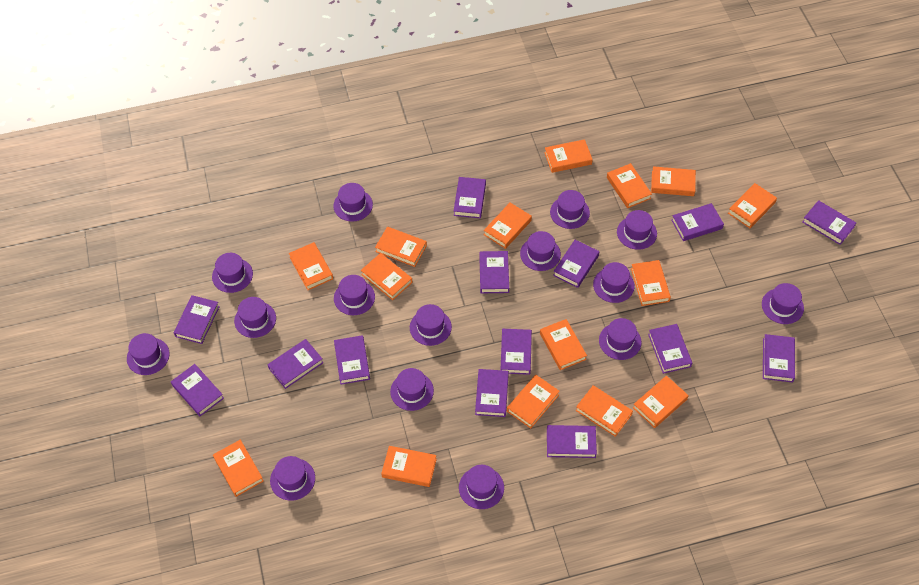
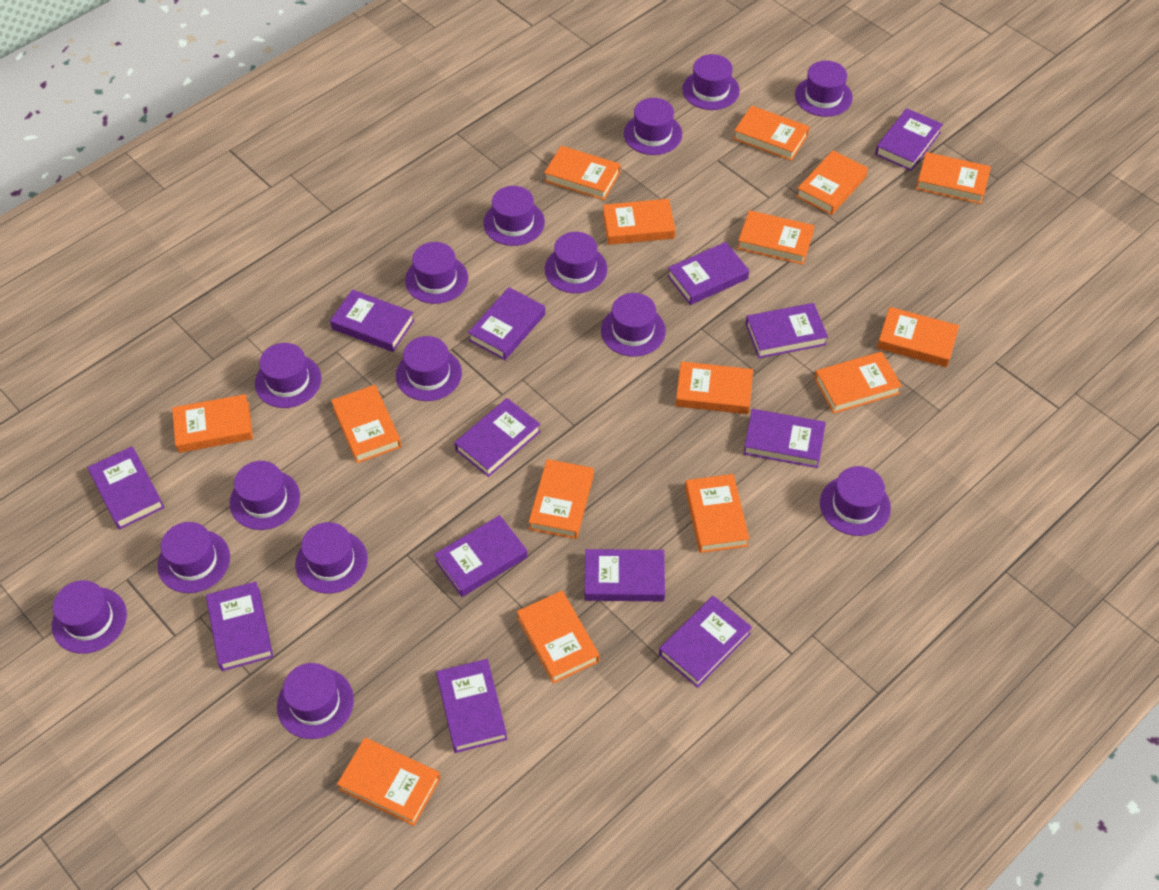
purple book: 14 -> 13

